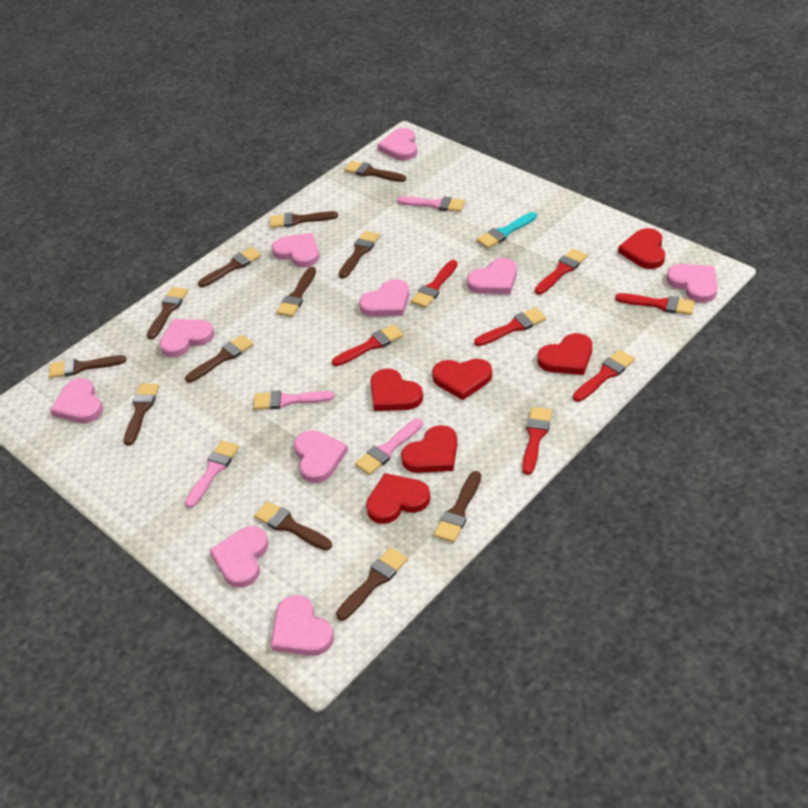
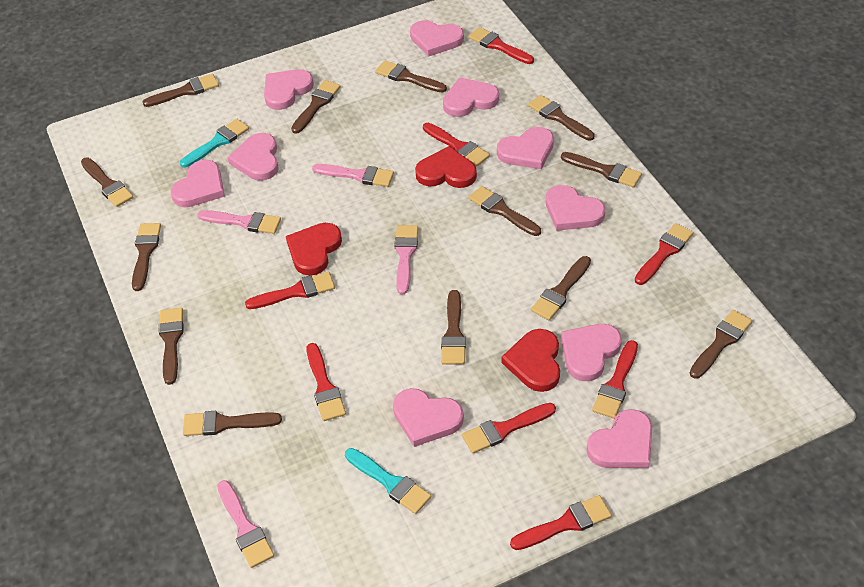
brown brush: 12 -> 13
red brush: 7 -> 8
red heart: 6 -> 3
turquoise brush: 1 -> 2

